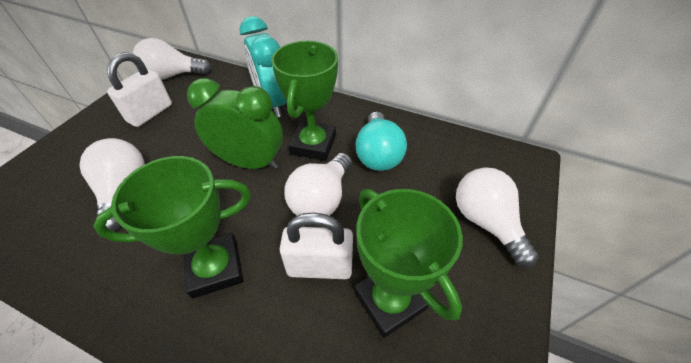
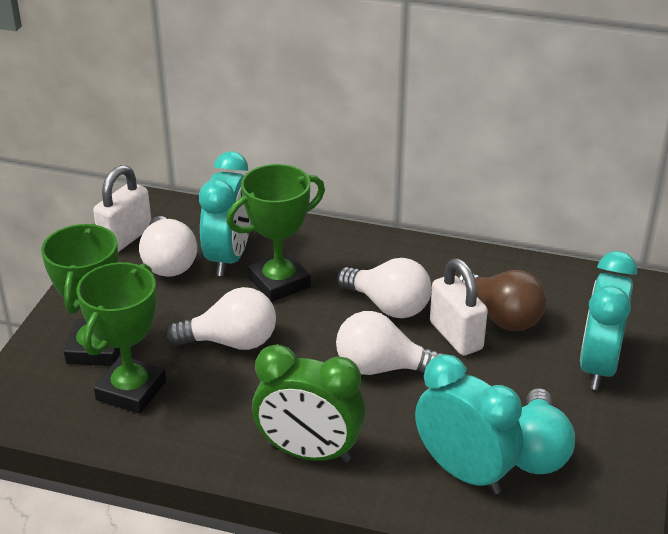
brown light bulb: 0 -> 1
turquoise clock: 1 -> 3

